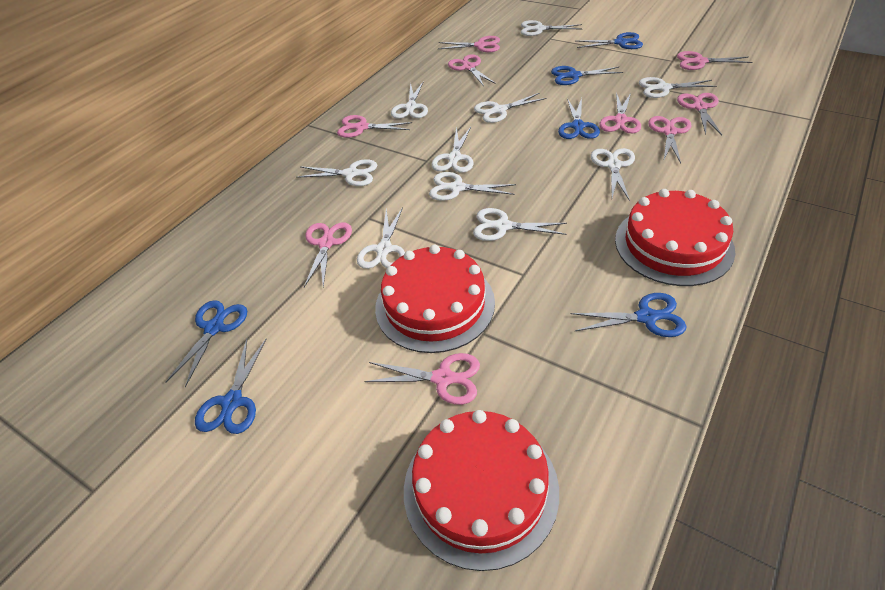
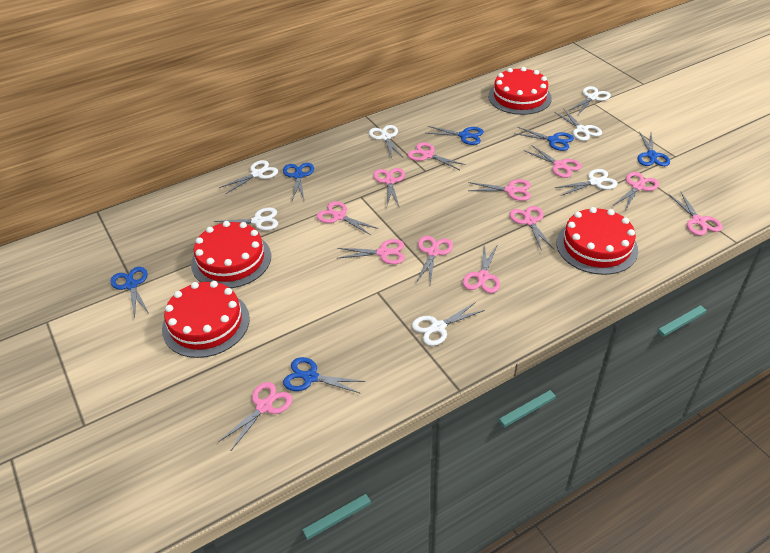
pink scissors: 9 -> 12
red cake: 3 -> 4
white scissors: 10 -> 7

